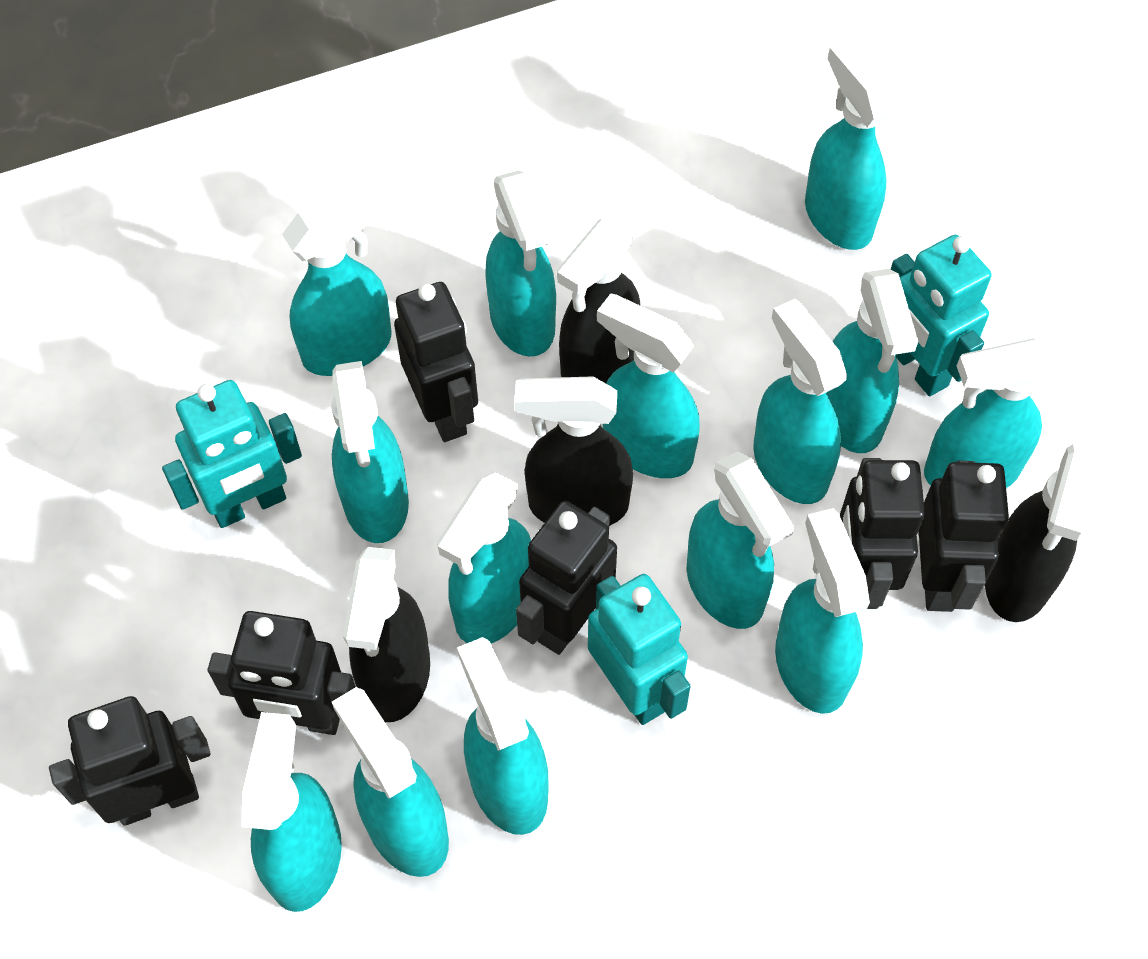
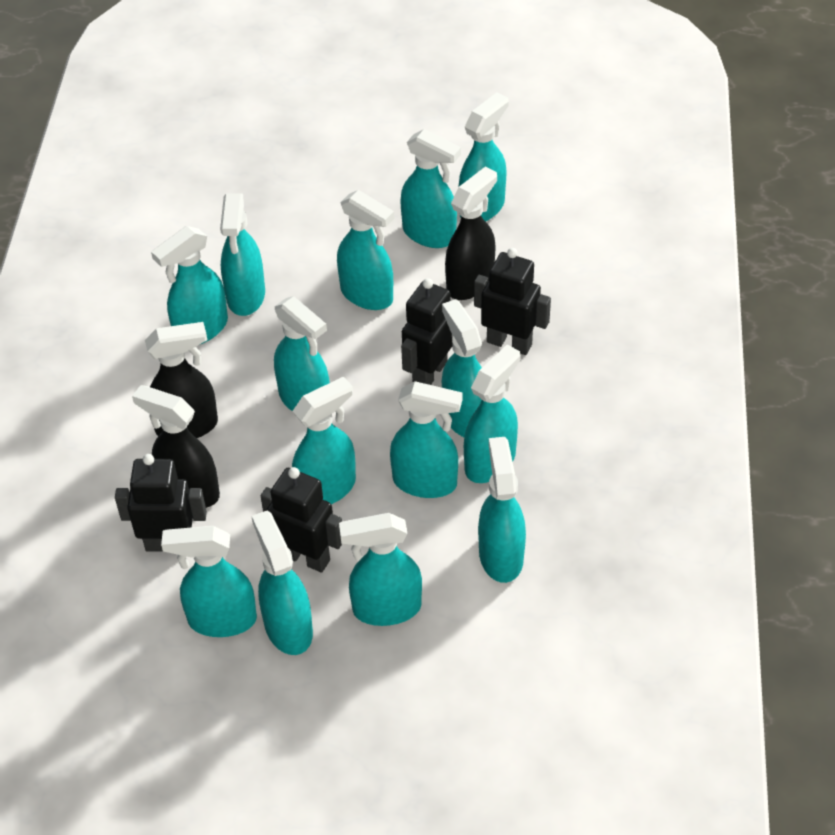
black robot: 6 -> 4
black spray bottle: 4 -> 3
turquoise robot: 3 -> 0

